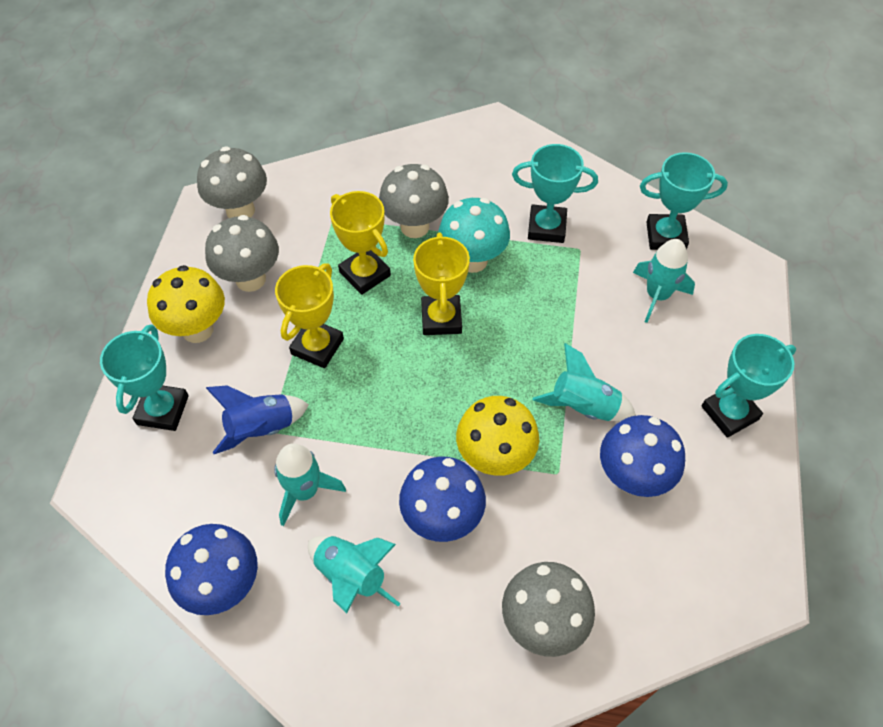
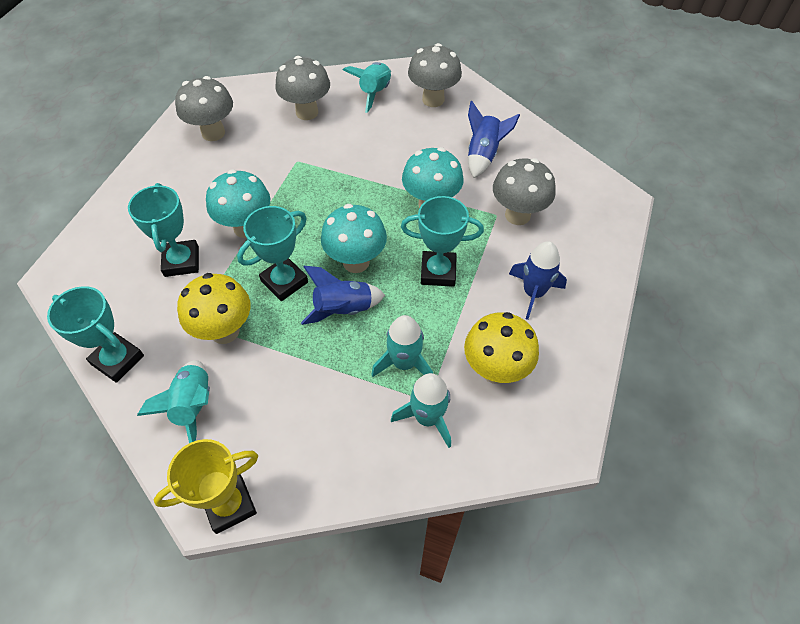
blue mushroom: 3 -> 0
blue rocket: 1 -> 3
turquoise mushroom: 1 -> 3
yellow trophy: 3 -> 1

